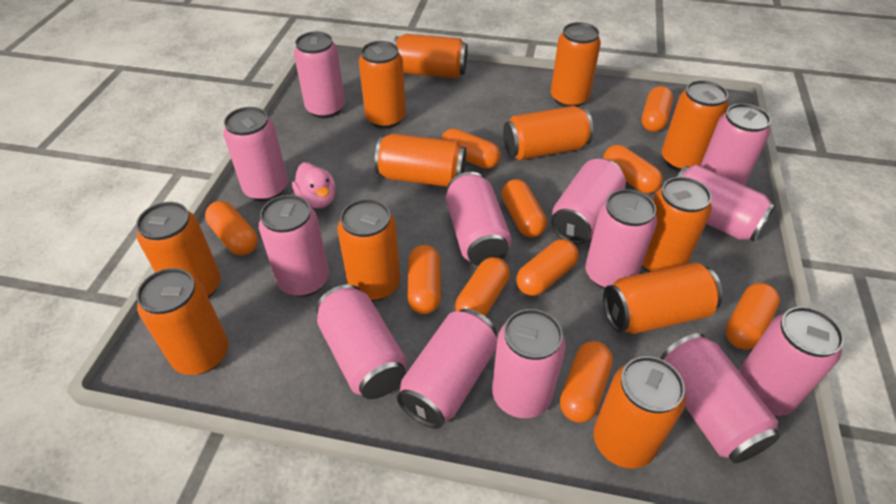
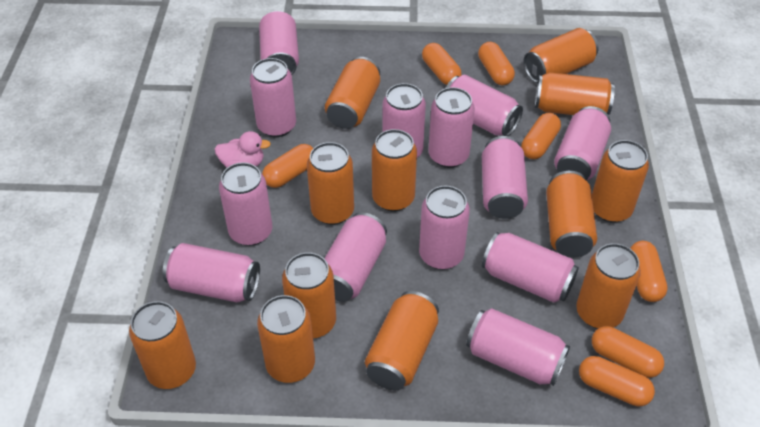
orange capsule: 10 -> 7

